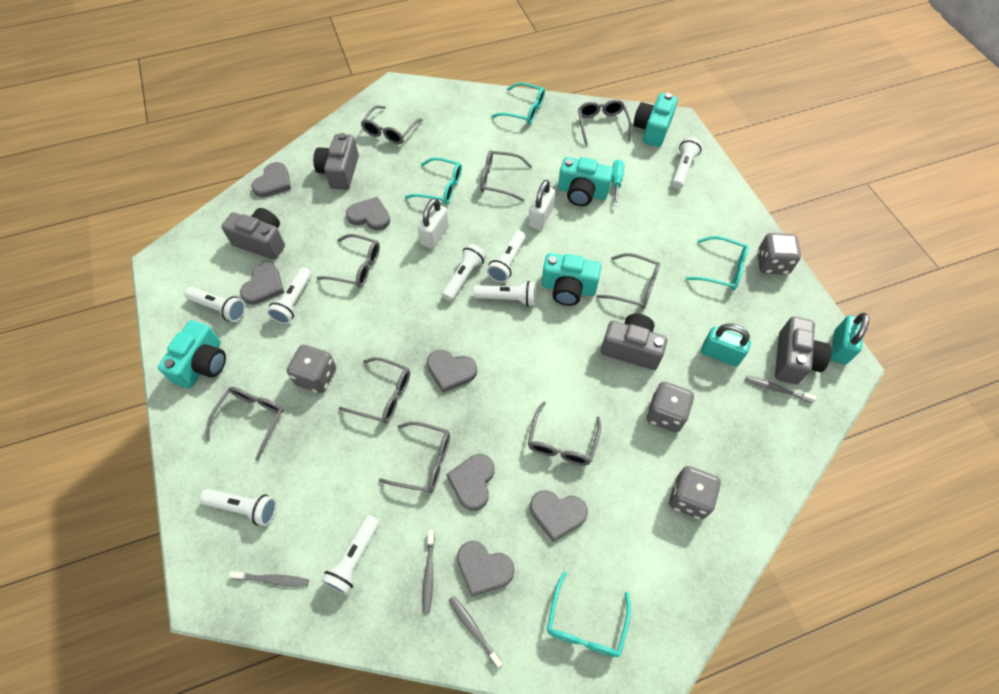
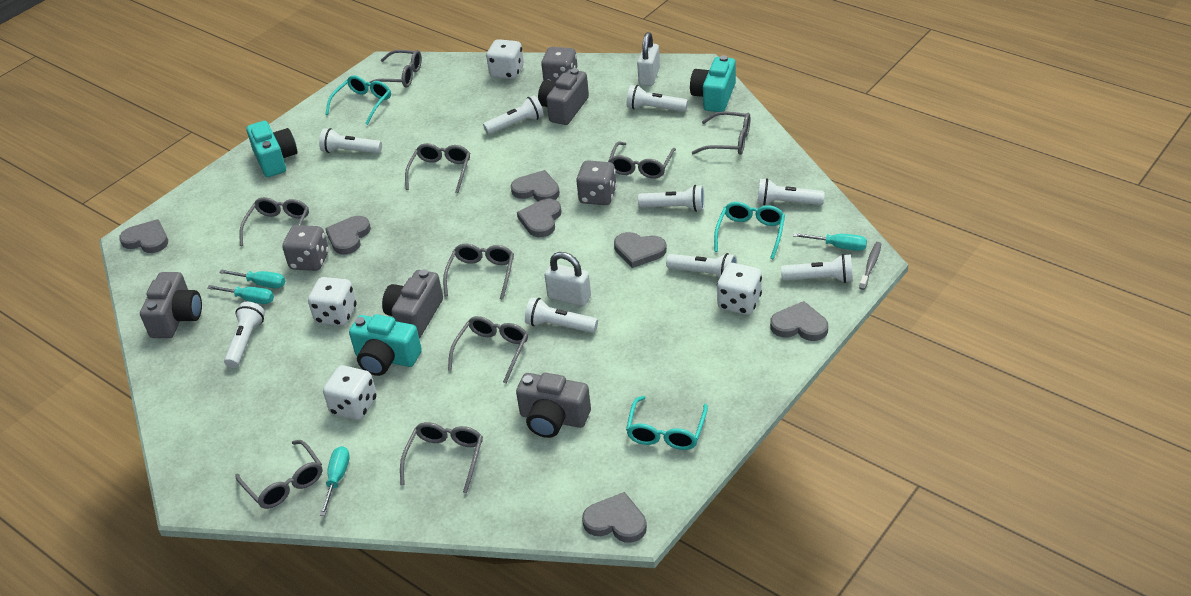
grey dice: 4 -> 3
grey toothbrush: 4 -> 1
turquoise camera: 4 -> 3
turquoise glasses: 4 -> 3
turquoise padlock: 2 -> 0
turquoise screwdriver: 1 -> 4
white dice: 0 -> 4
white flashlight: 8 -> 9

